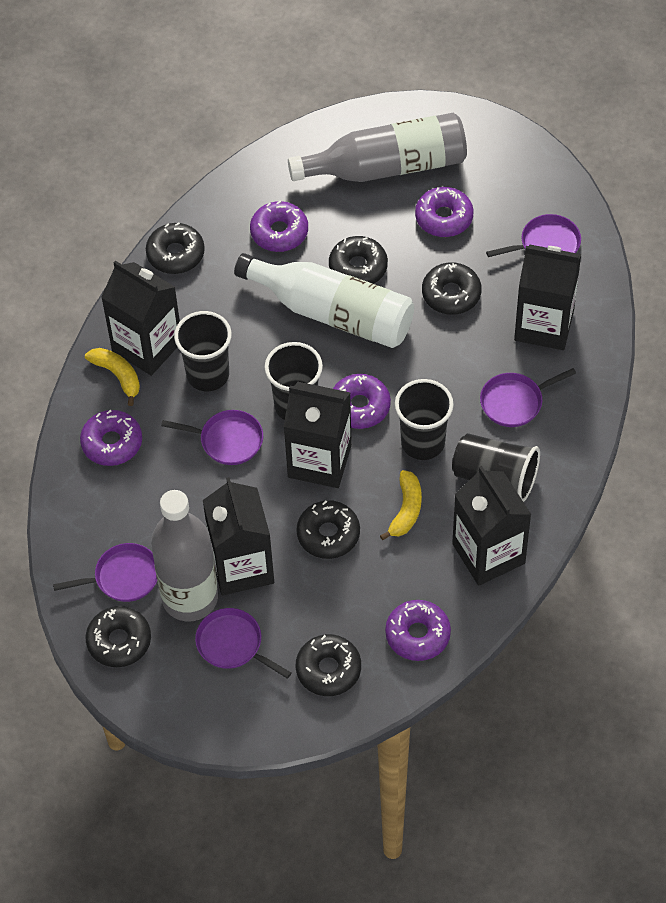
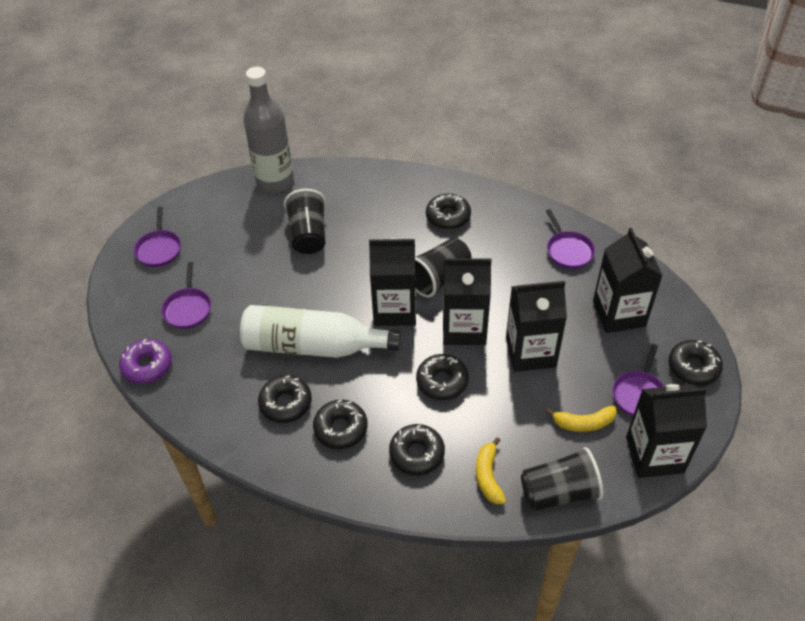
black cup: 4 -> 3
grey bottle: 2 -> 1
purple donut: 5 -> 1
purple pan: 5 -> 4

